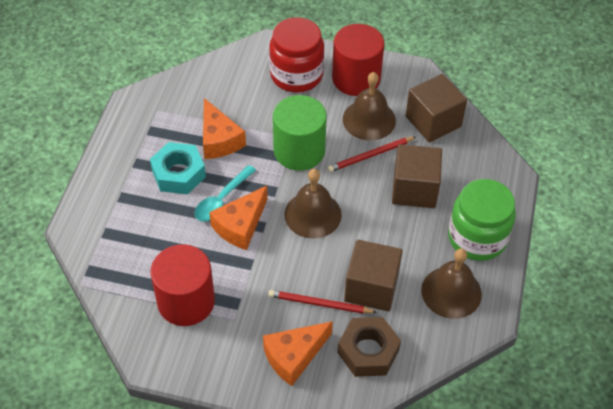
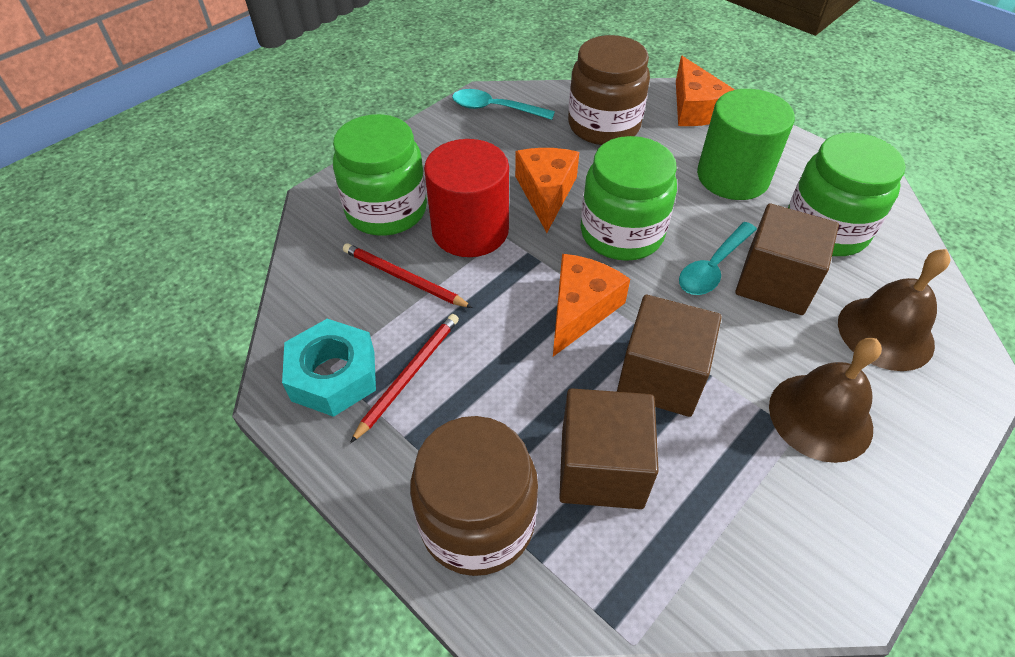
brown bell: 3 -> 2
brown jar: 0 -> 2
brown nut: 1 -> 0
green jar: 1 -> 3
red cylinder: 2 -> 1
red jar: 1 -> 0
turquoise spoon: 1 -> 2

